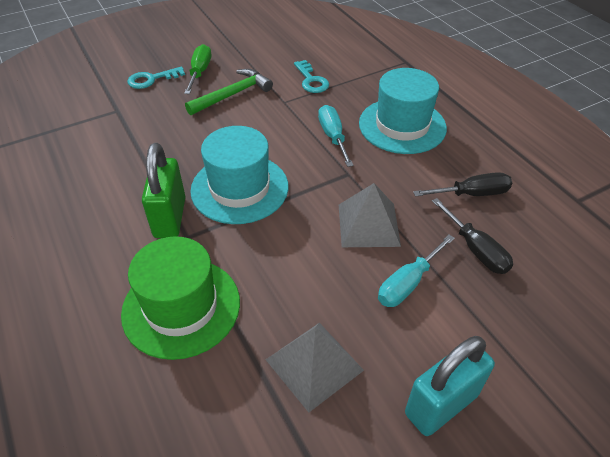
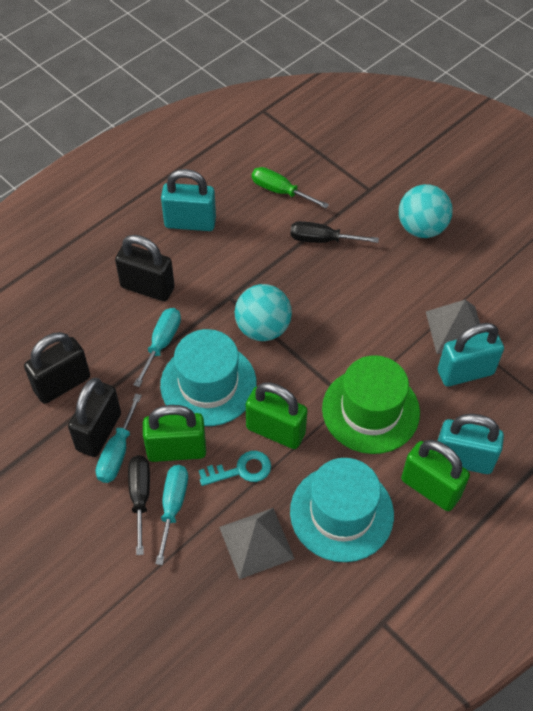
black padlock: 0 -> 3
green hammer: 1 -> 0
green padlock: 1 -> 3
turquoise ball: 0 -> 2
turquoise key: 2 -> 1
turquoise padlock: 1 -> 3
turquoise screwdriver: 2 -> 3

